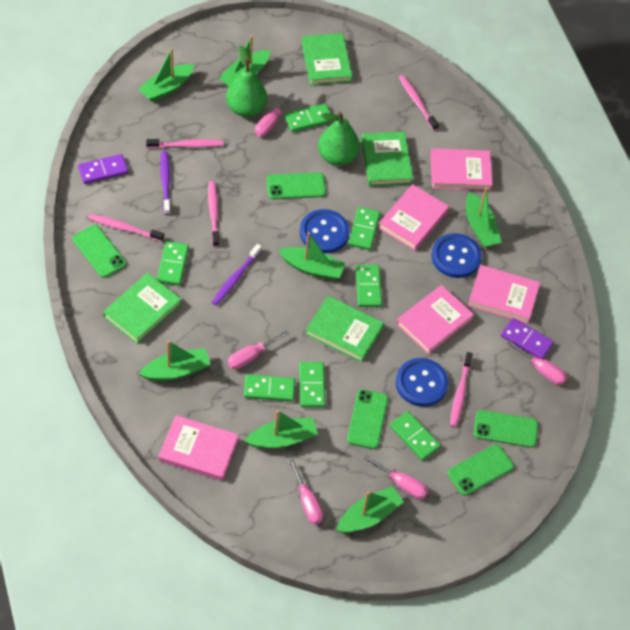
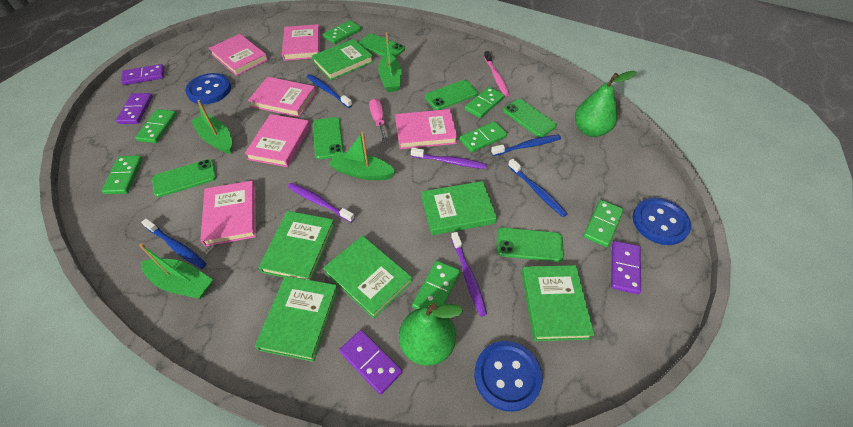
blue toothbrush: 0 -> 4
green boat: 7 -> 4
green book: 4 -> 6
green phone: 5 -> 6
pink book: 5 -> 6
pink screwdriver: 5 -> 1
pink toothbrush: 5 -> 1
purple domino: 2 -> 4
purple toothbrush: 2 -> 3

